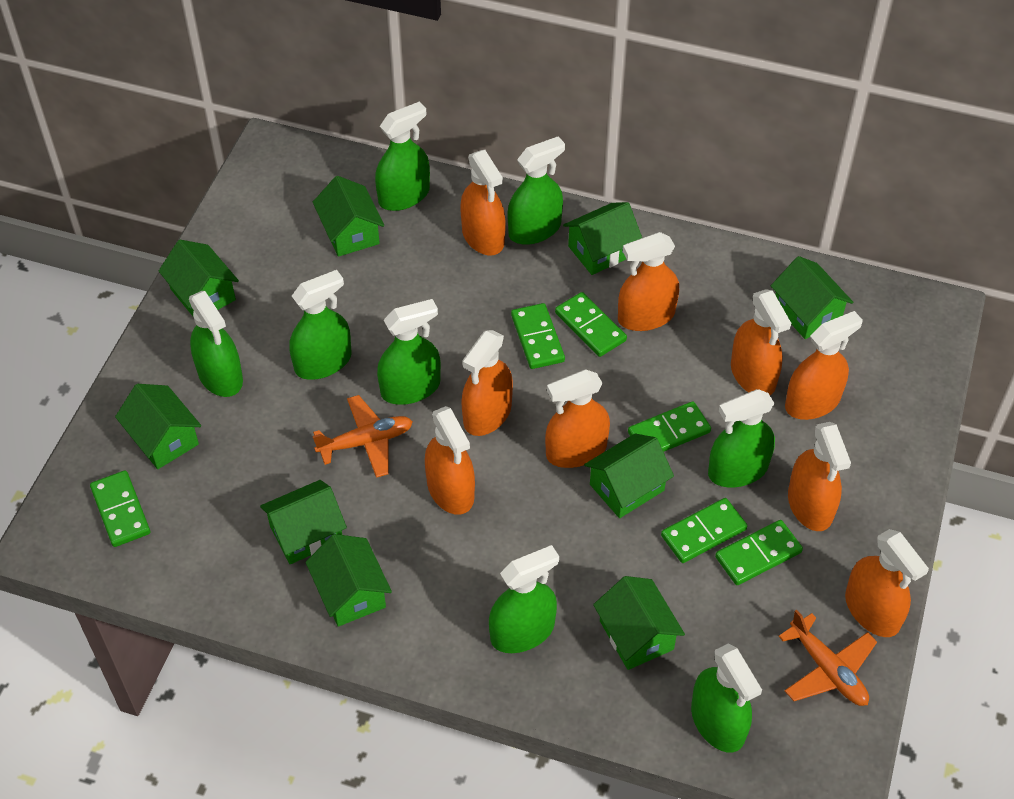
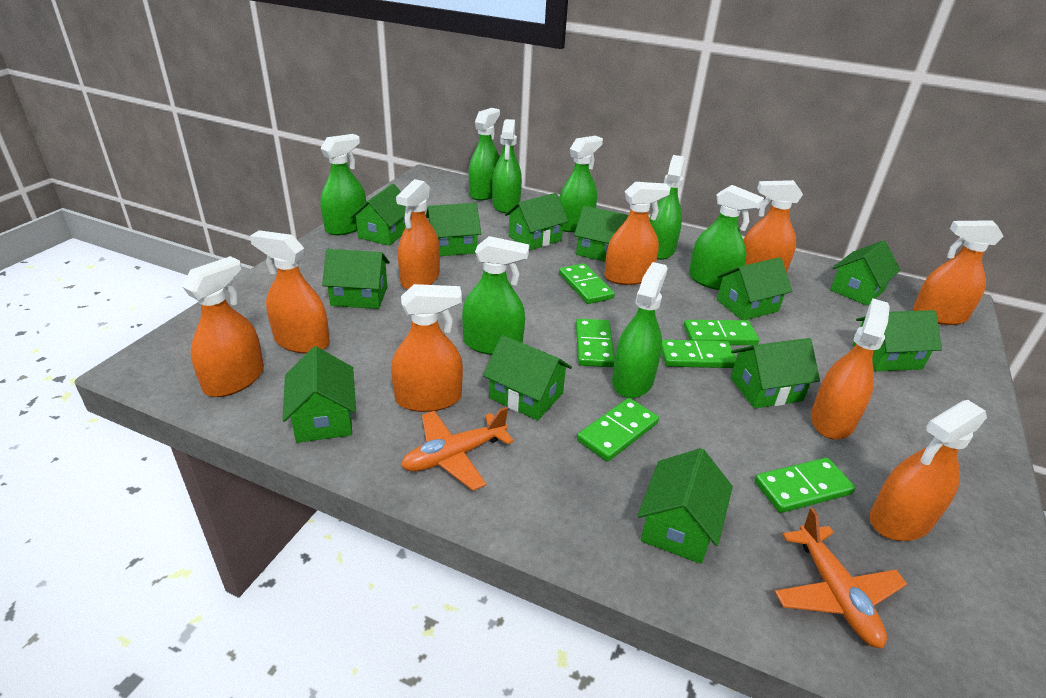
green house: 9 -> 12

